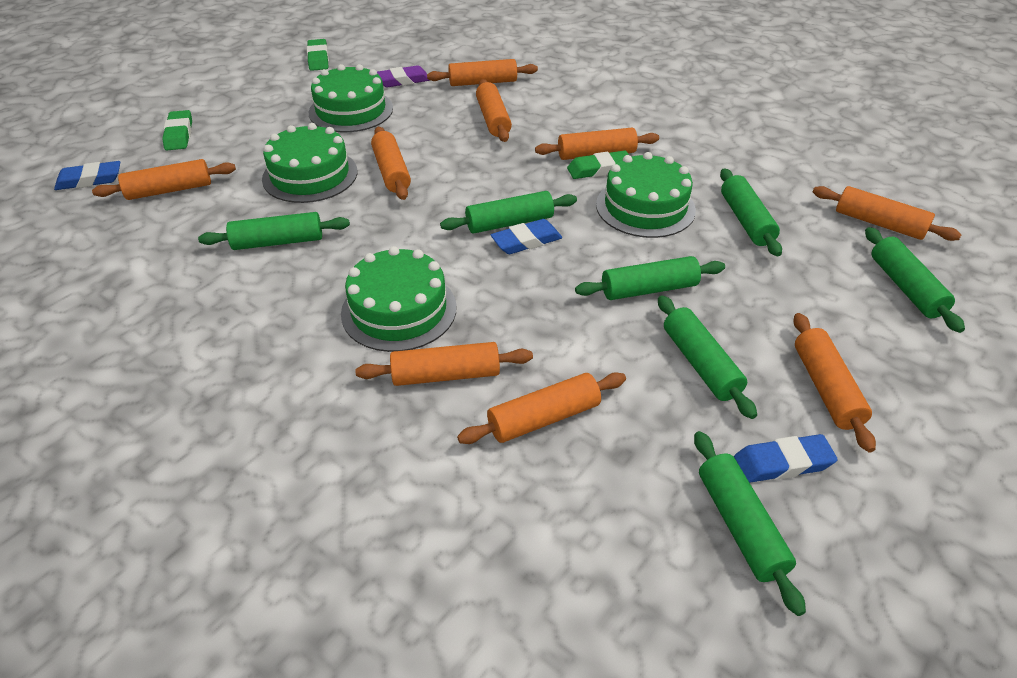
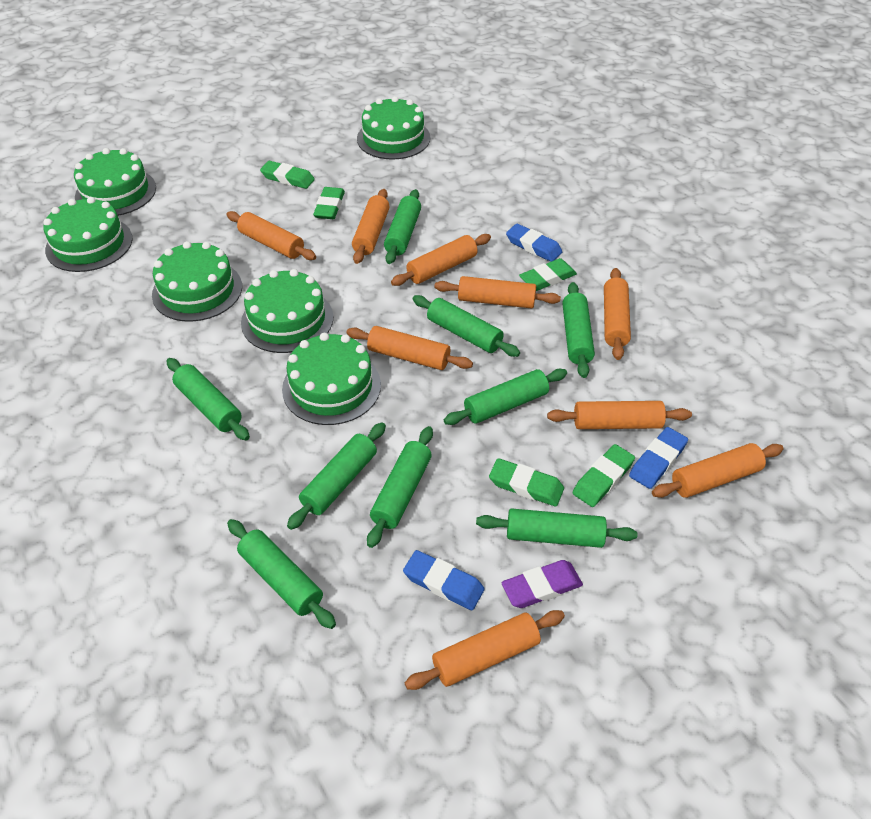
green cake: 4 -> 6
green eraser: 3 -> 5
green rolling pin: 7 -> 9

